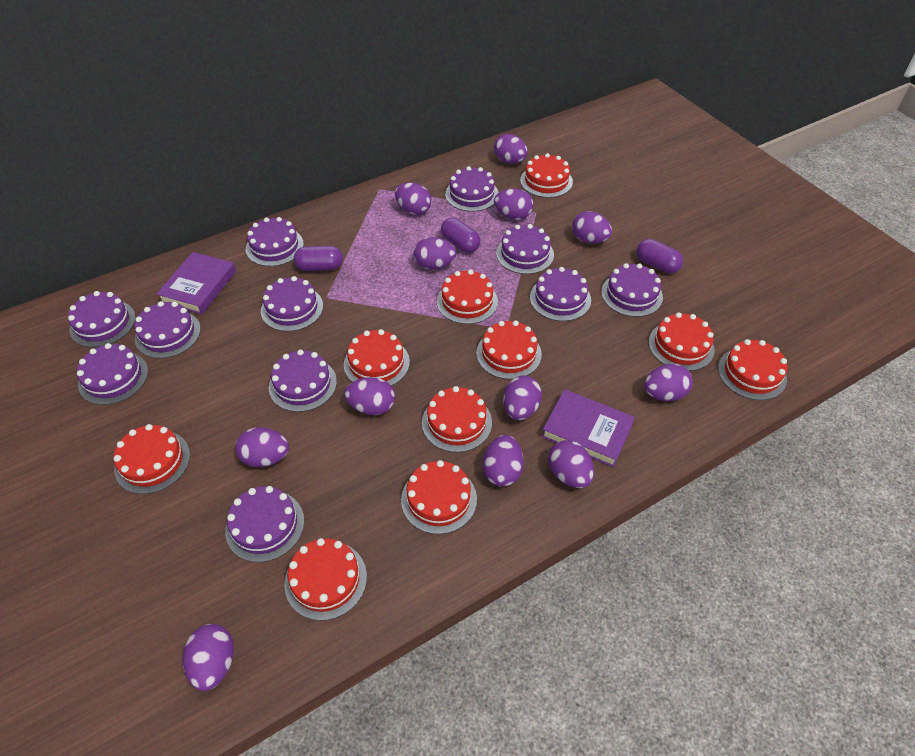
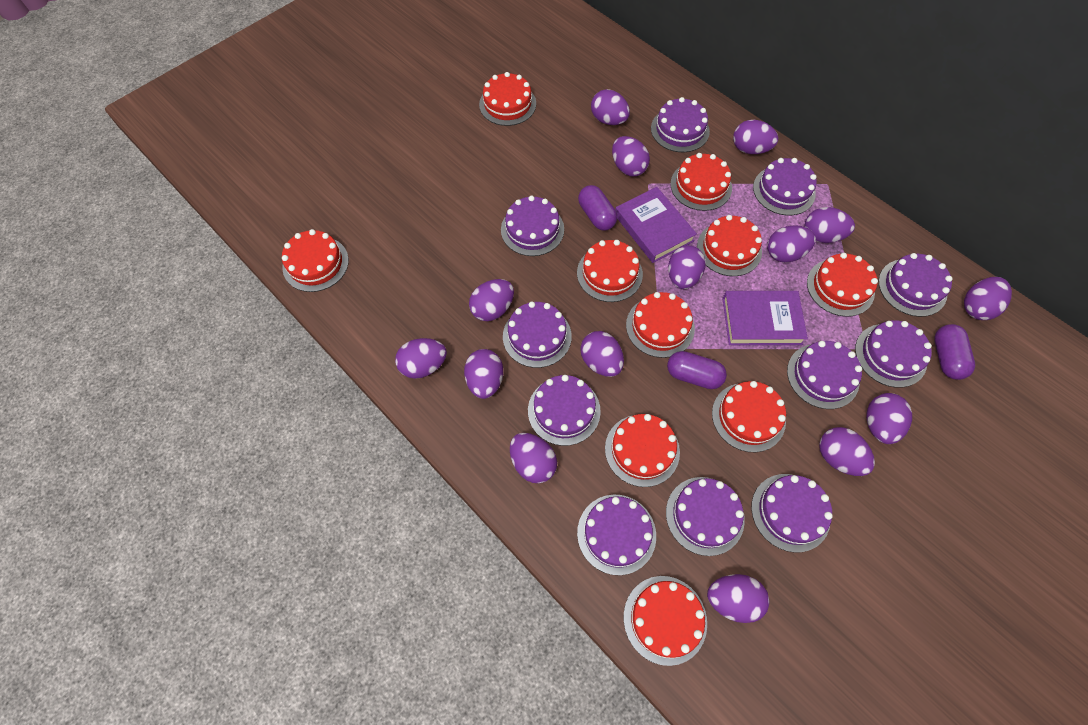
purple egg: 12 -> 15

